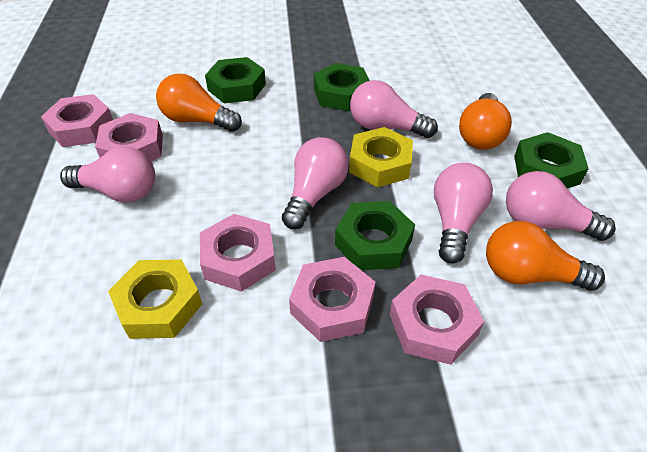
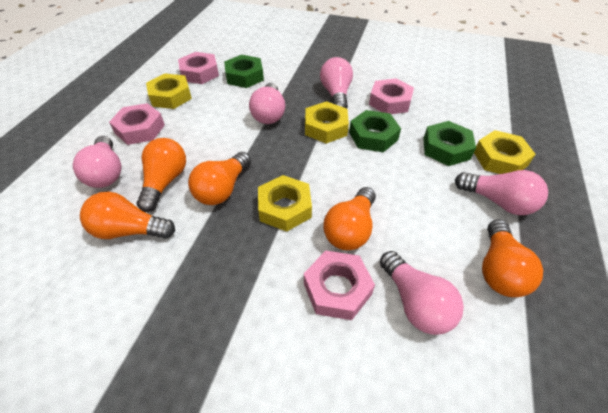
green nut: 4 -> 3
orange light bulb: 3 -> 5
pink nut: 5 -> 4
yellow nut: 2 -> 4

